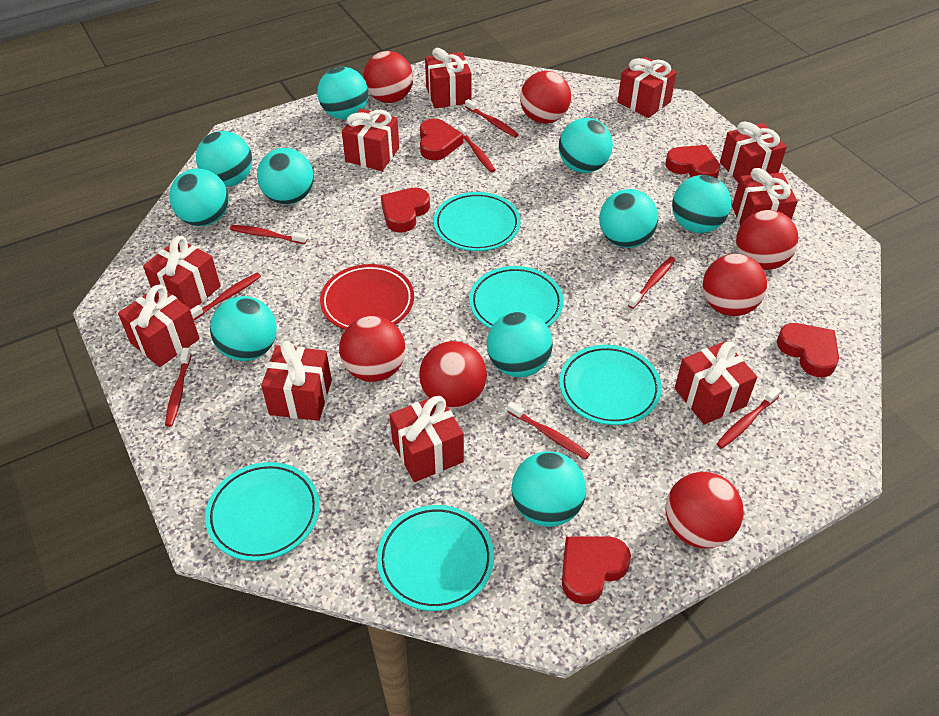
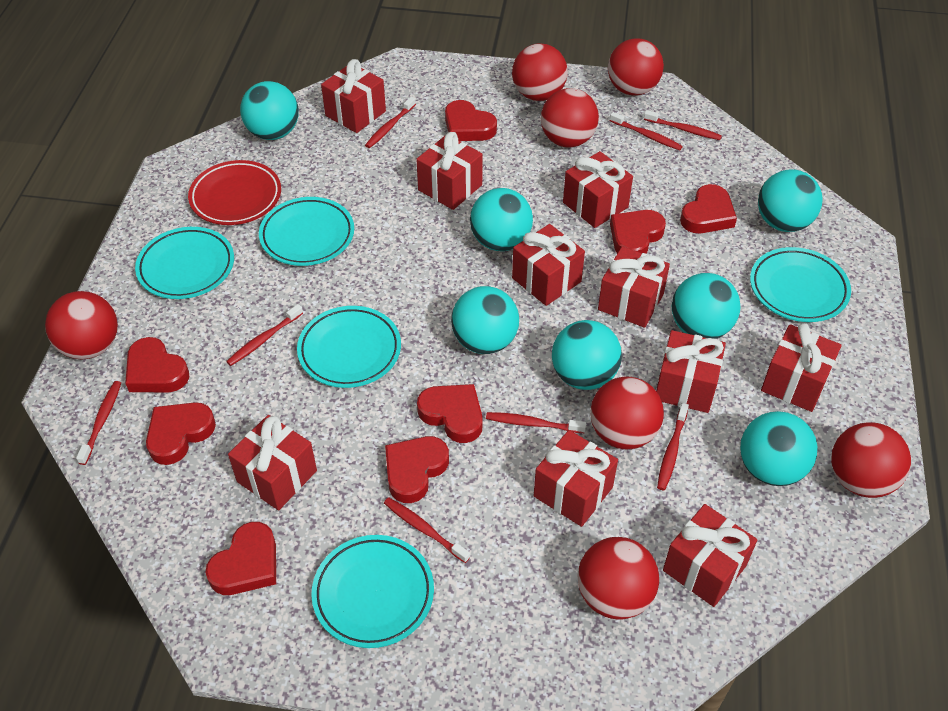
red heart: 5 -> 8
turquoise ball: 10 -> 7

